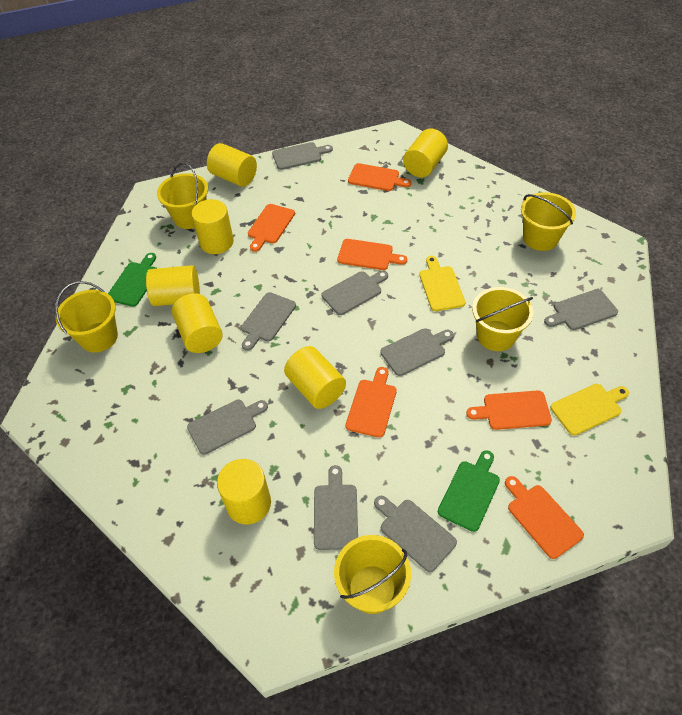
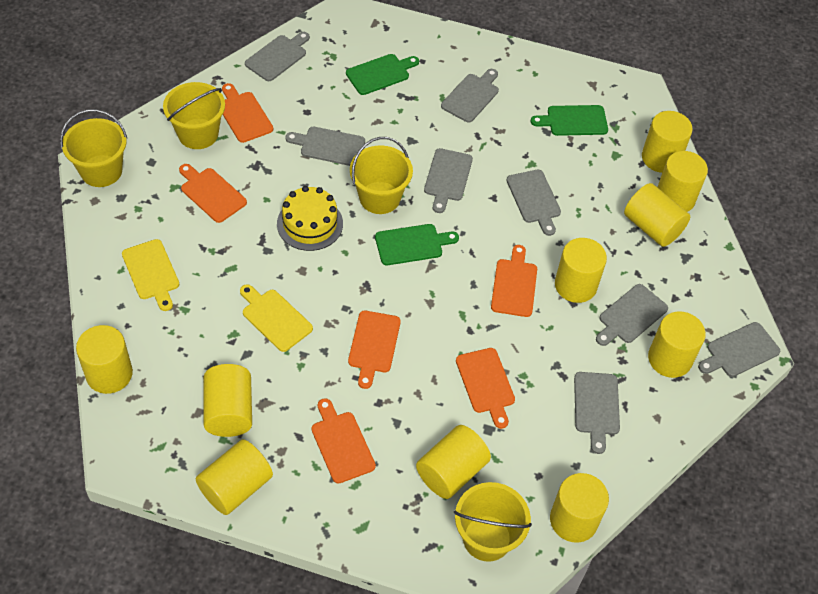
green cutting board: 2 -> 3
yellow bucket: 5 -> 4
yellow cake: 0 -> 1
yellow cylinder: 7 -> 10

